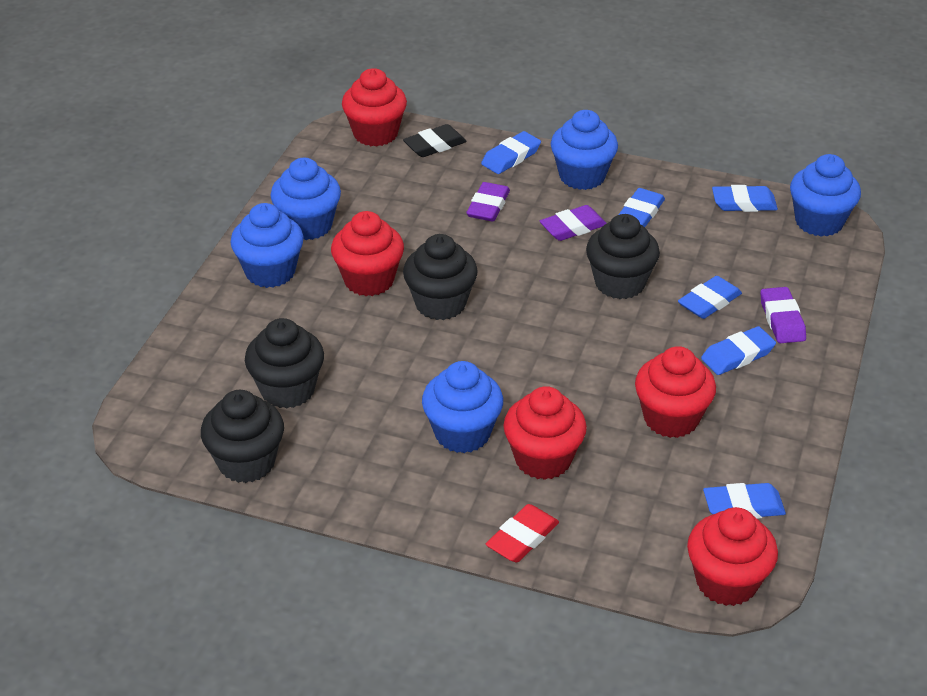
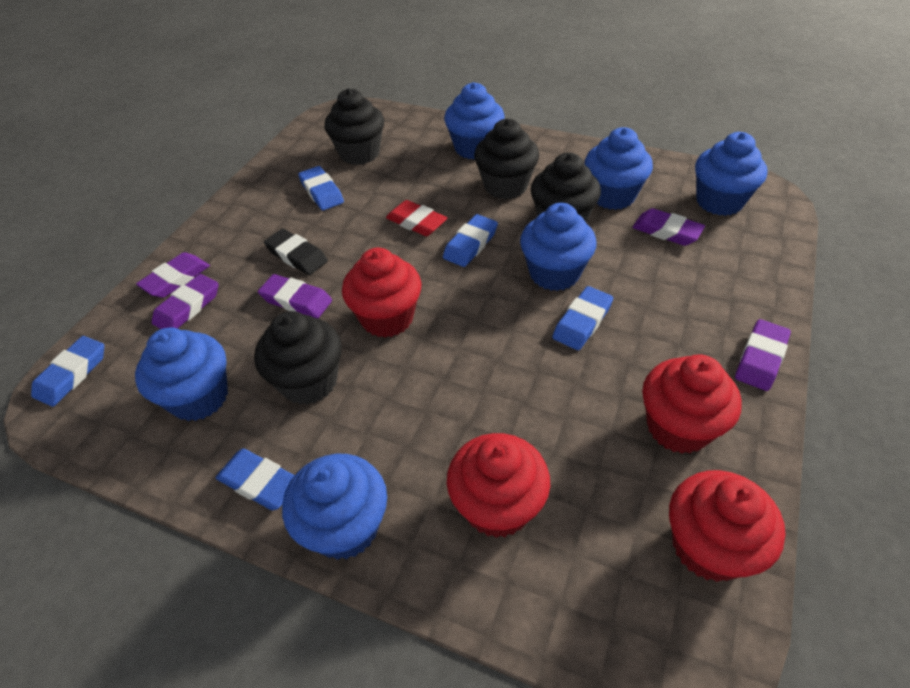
blue cupcake: 5 -> 6
blue eraser: 6 -> 5
purple eraser: 3 -> 5
red cupcake: 5 -> 4

